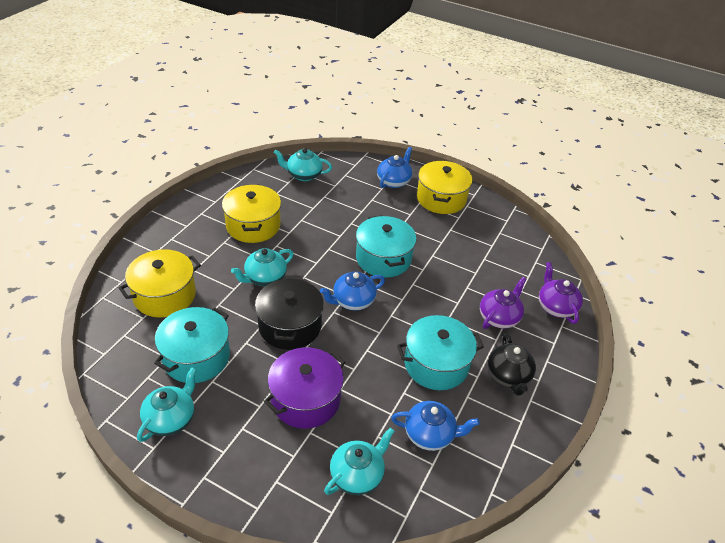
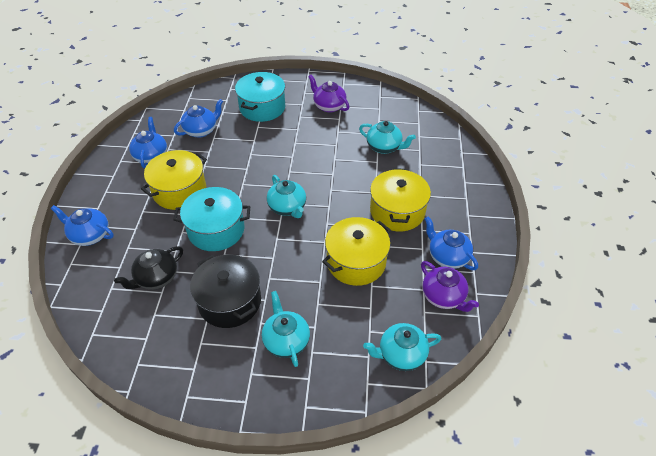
blue teapot: 3 -> 4
purple pot: 1 -> 0
turquoise pot: 3 -> 2

